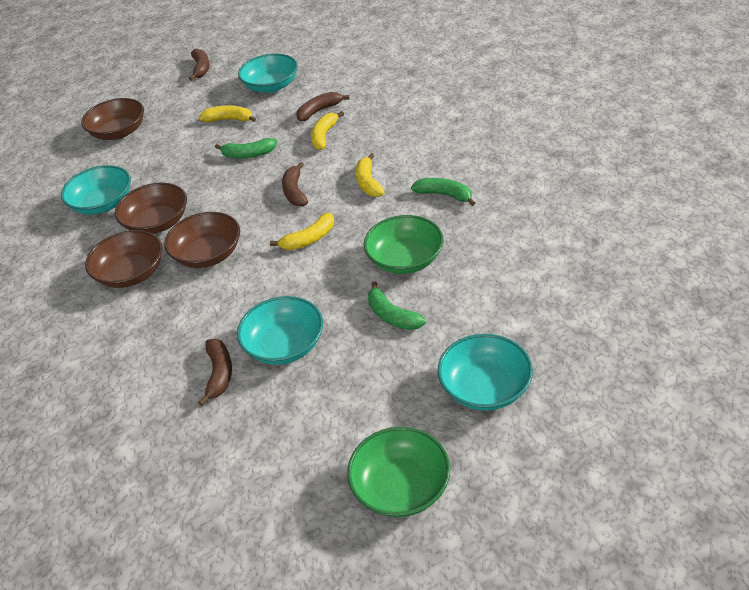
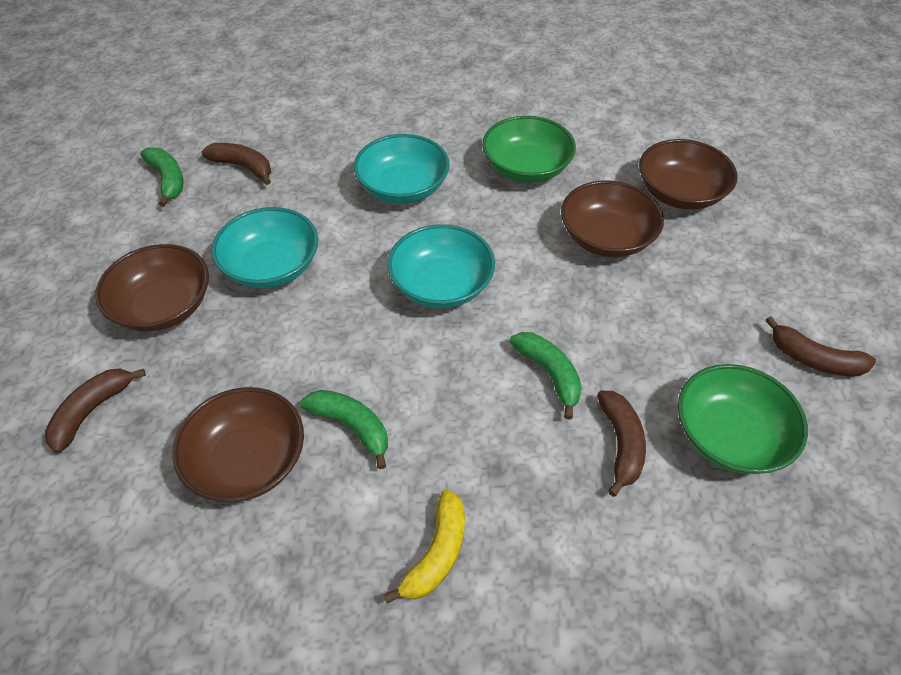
turquoise bowl: 4 -> 3
yellow banana: 4 -> 1

